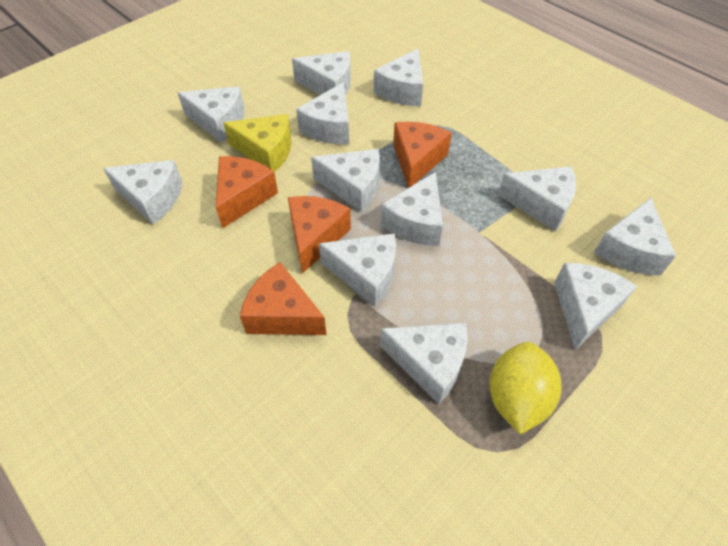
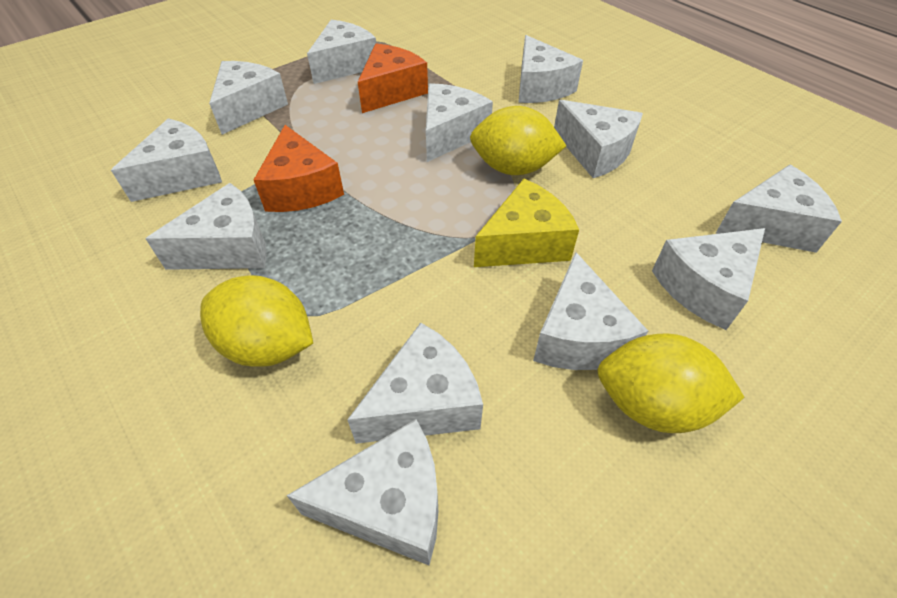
orange cheese: 4 -> 2
yellow lemon: 1 -> 3

